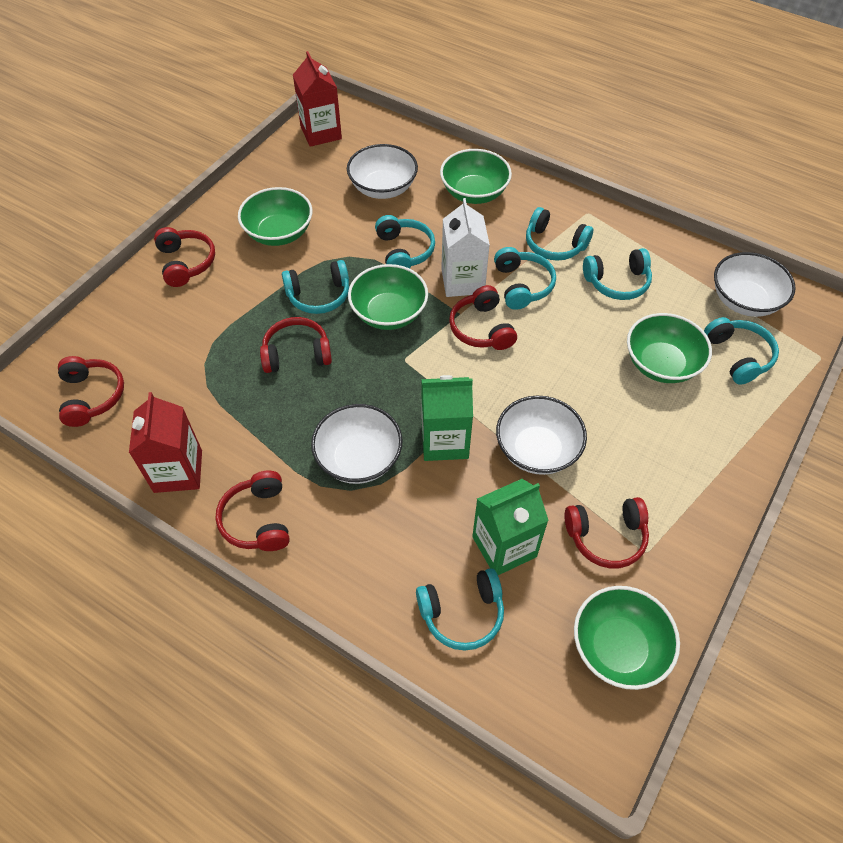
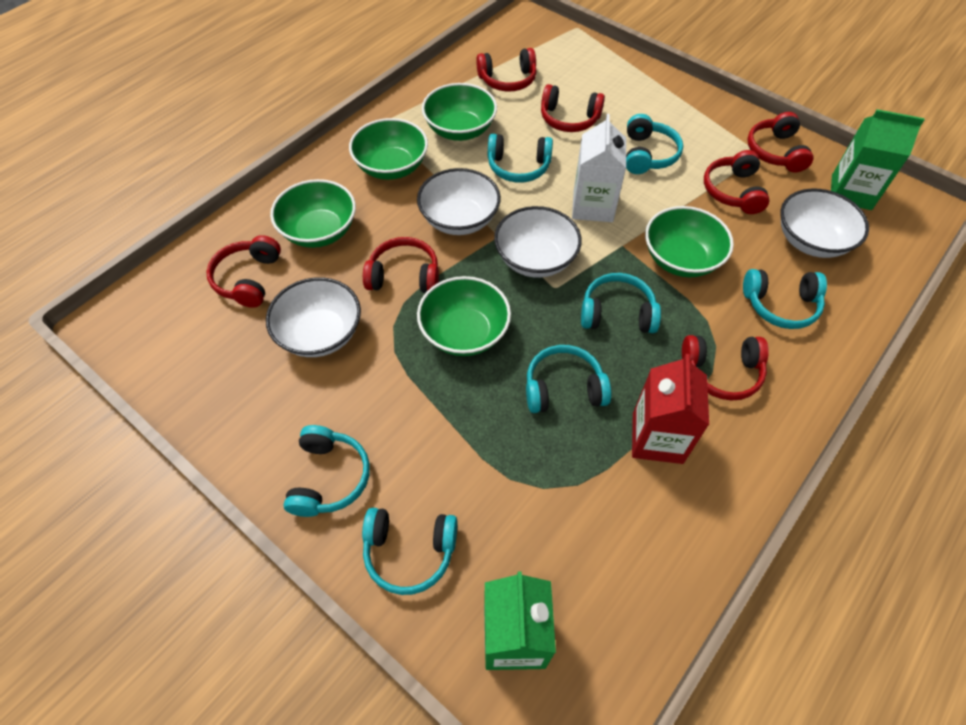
red carton: 2 -> 1
red headphones: 6 -> 7

